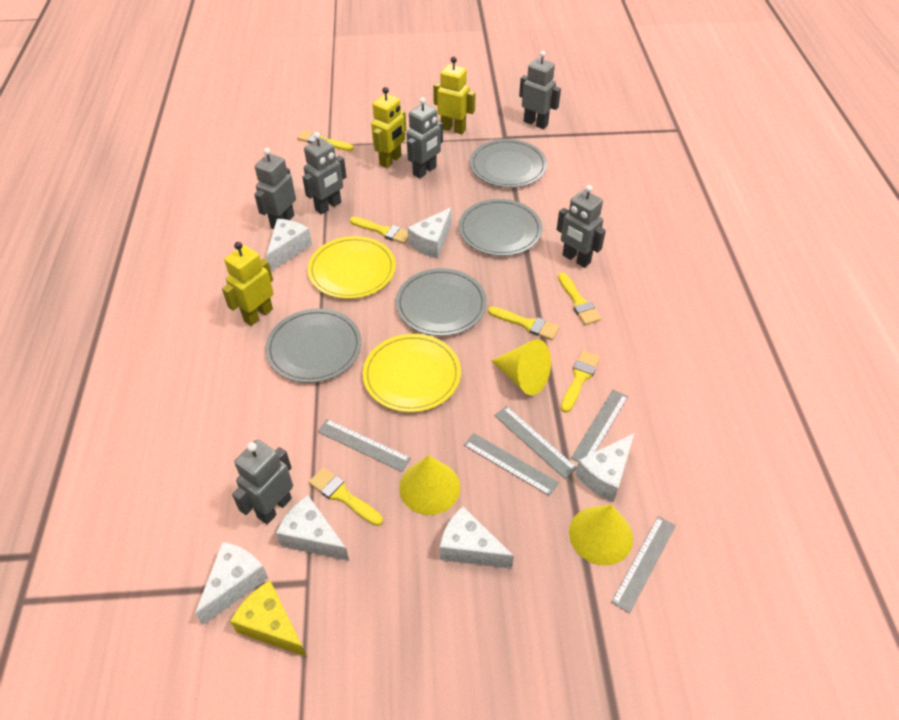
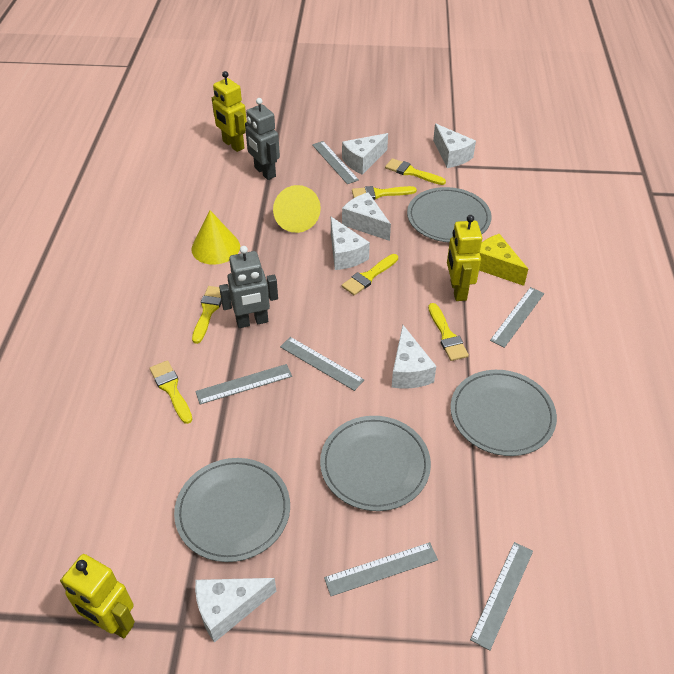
grey robot: 6 -> 2
grey ruler: 5 -> 6
yellow cone: 3 -> 2
yellow plate: 2 -> 0

